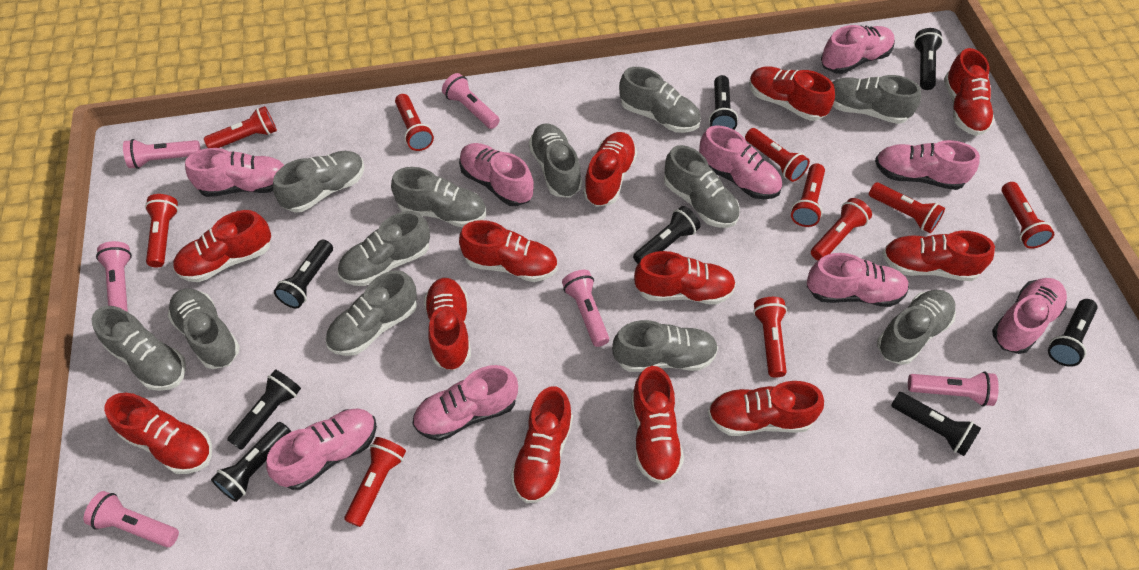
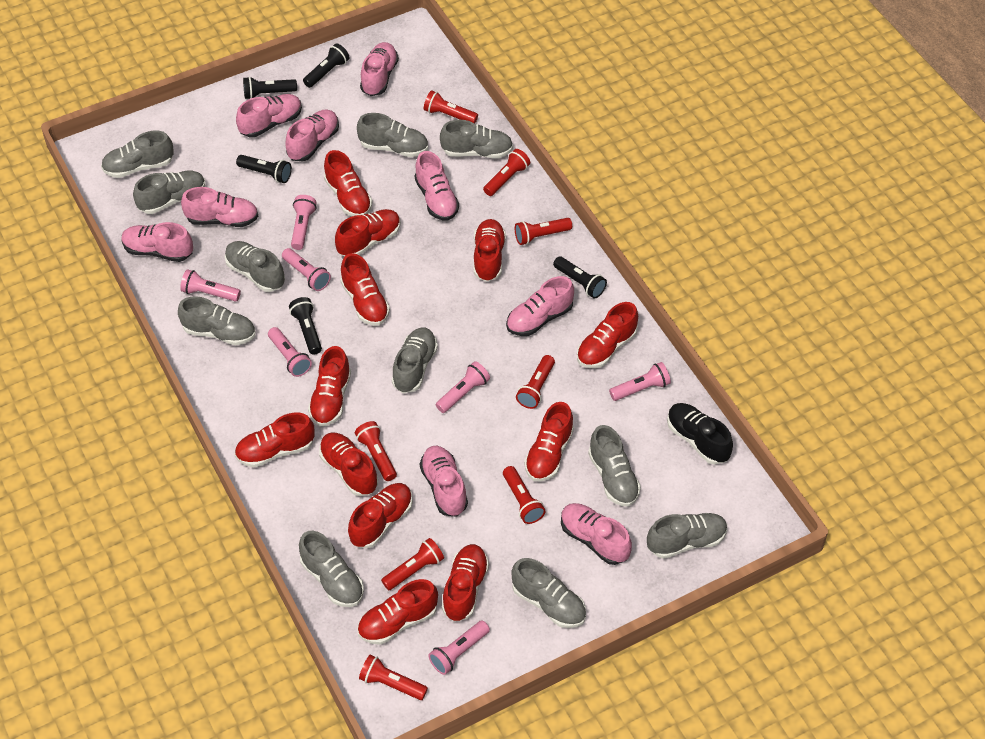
black flashlight: 8 -> 5
black shoe: 0 -> 1
grey shoe: 12 -> 11
pink flashlight: 6 -> 7
red flashlight: 10 -> 8

